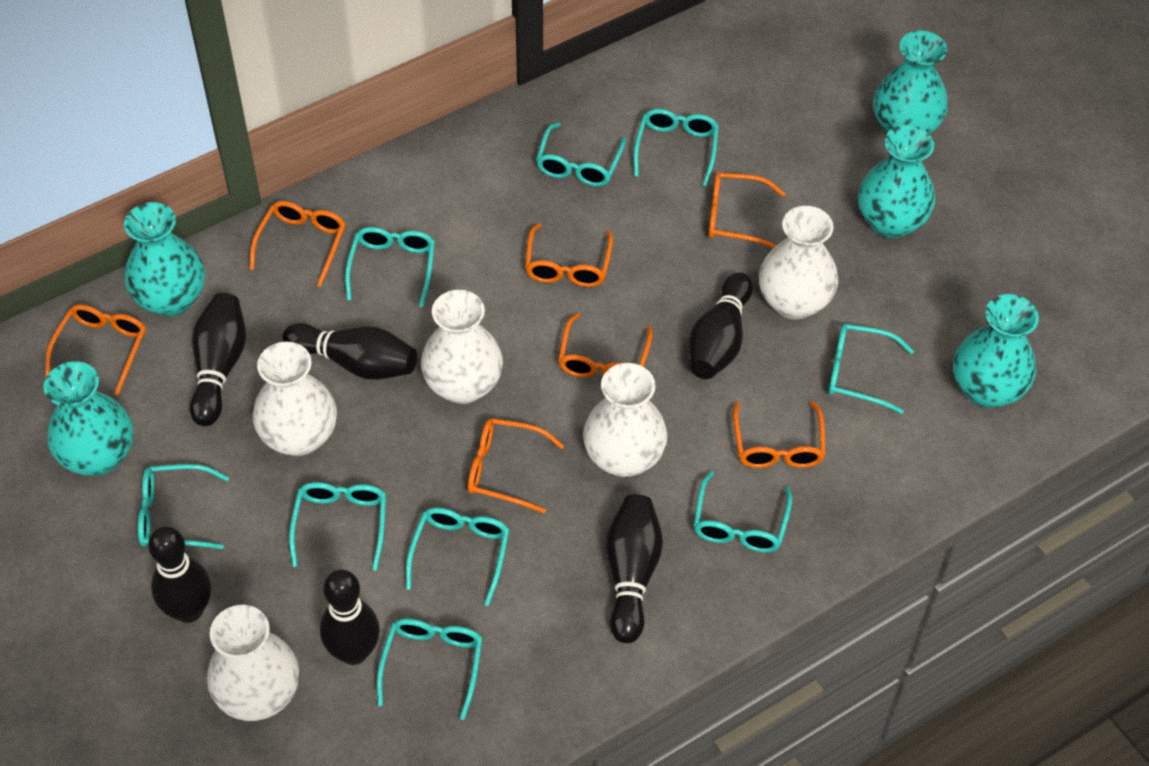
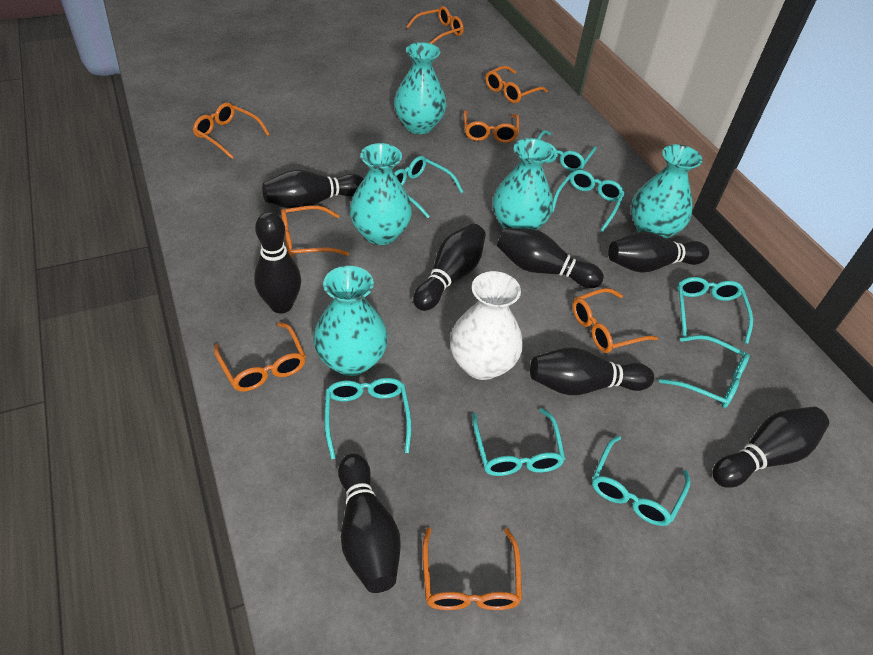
black bowling pin: 6 -> 8
orange glasses: 7 -> 8
turquoise glasses: 9 -> 8
white vase: 5 -> 1

